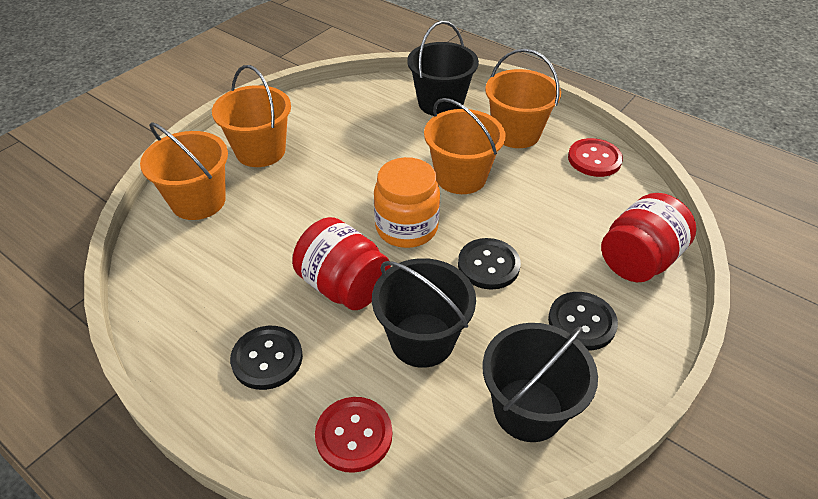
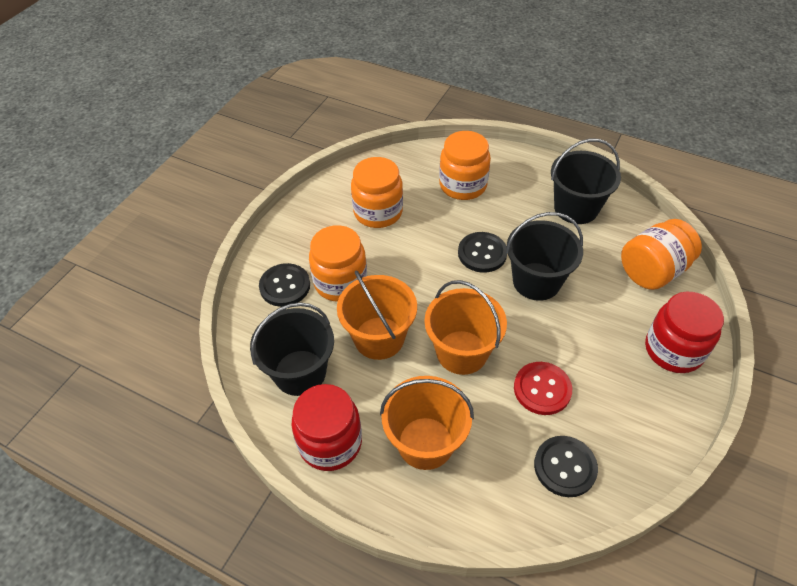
orange bucket: 4 -> 3
orange jar: 1 -> 4
red button: 2 -> 1

